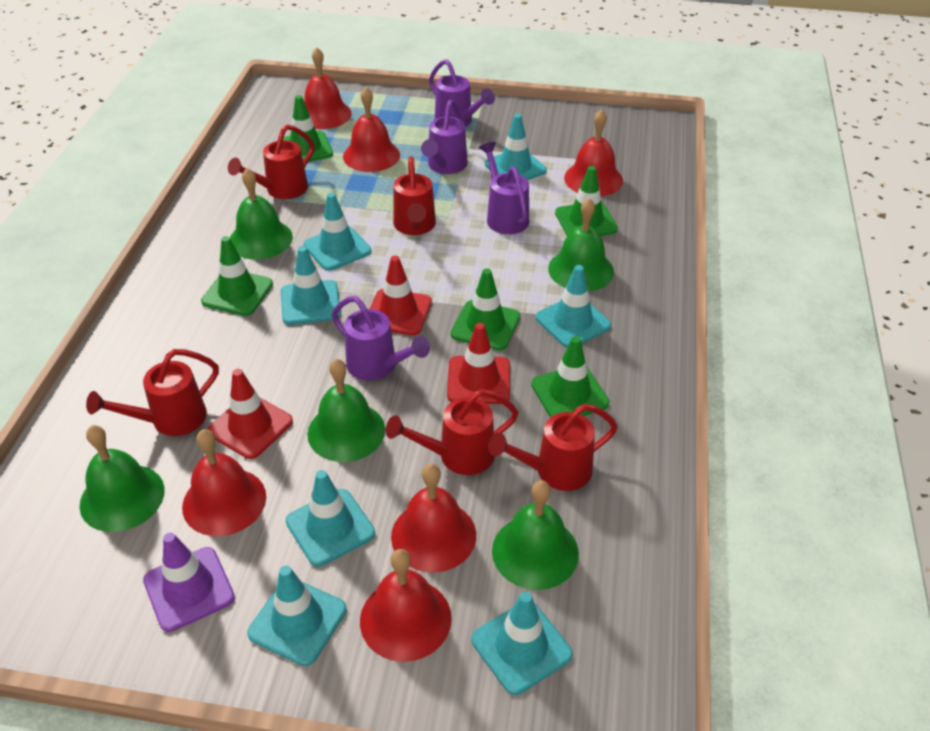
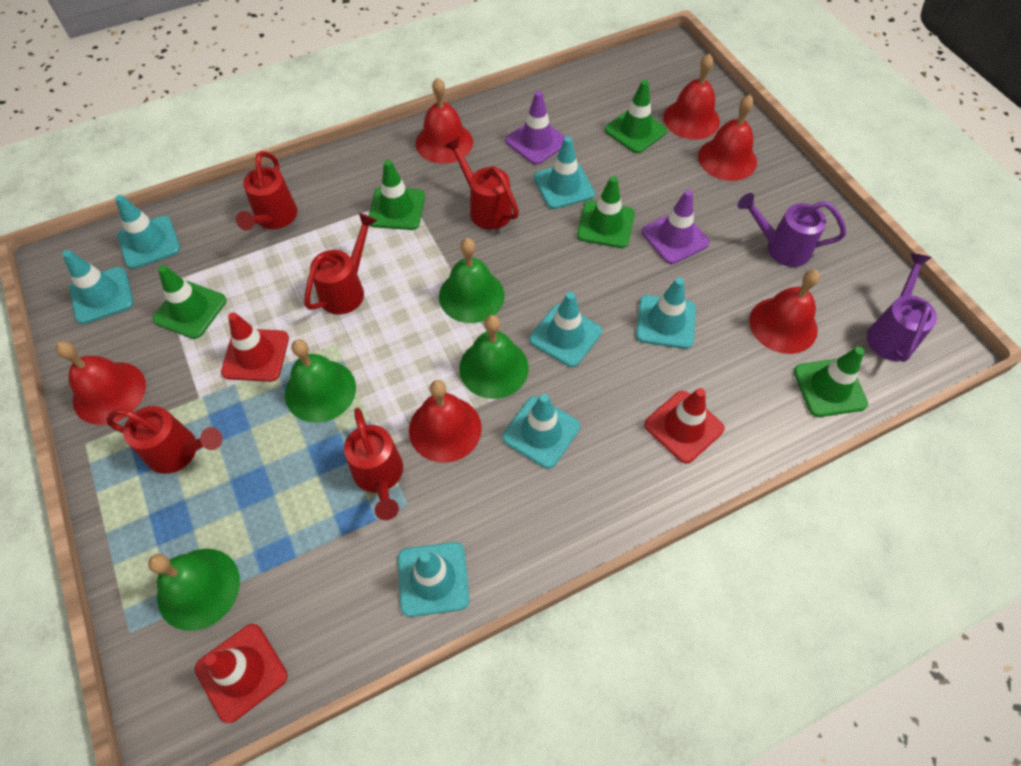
green bell: 5 -> 4
purple traffic cone: 1 -> 2
purple watering can: 4 -> 2

